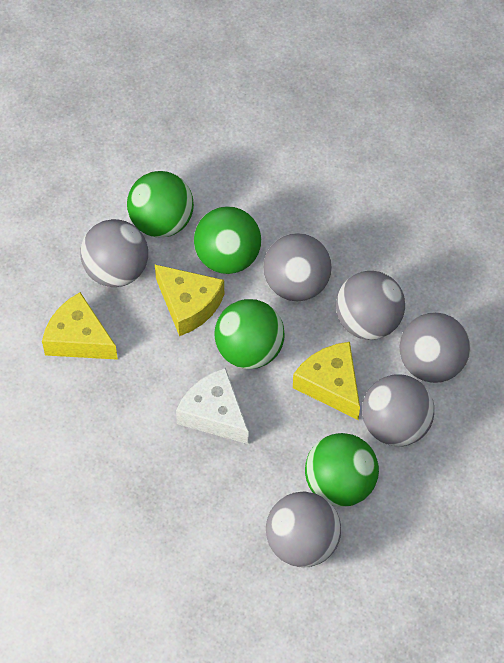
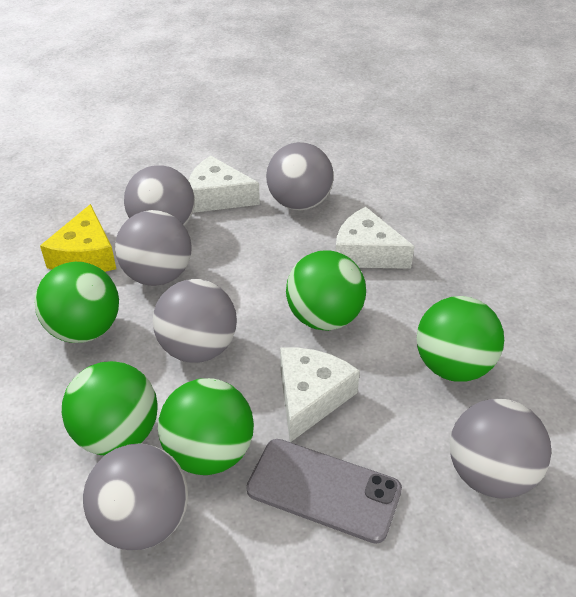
green ball: 4 -> 5
grey phone: 0 -> 1
white cheese: 1 -> 3
yellow cheese: 3 -> 1

